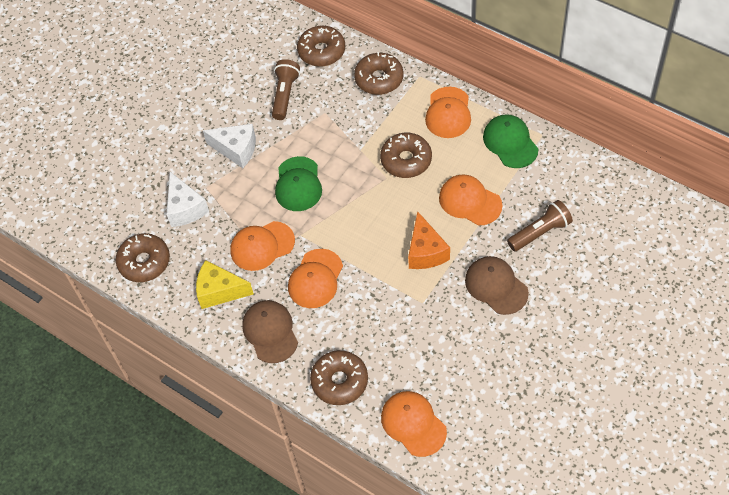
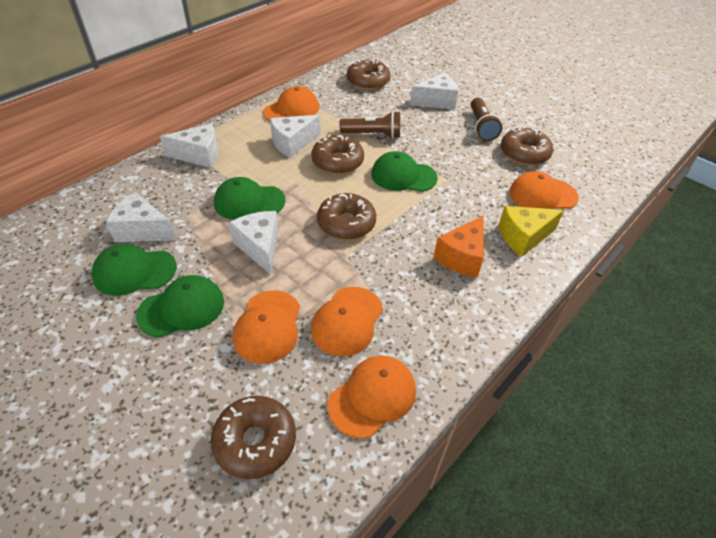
brown cap: 2 -> 0
green cap: 2 -> 4
white cheese: 2 -> 5

